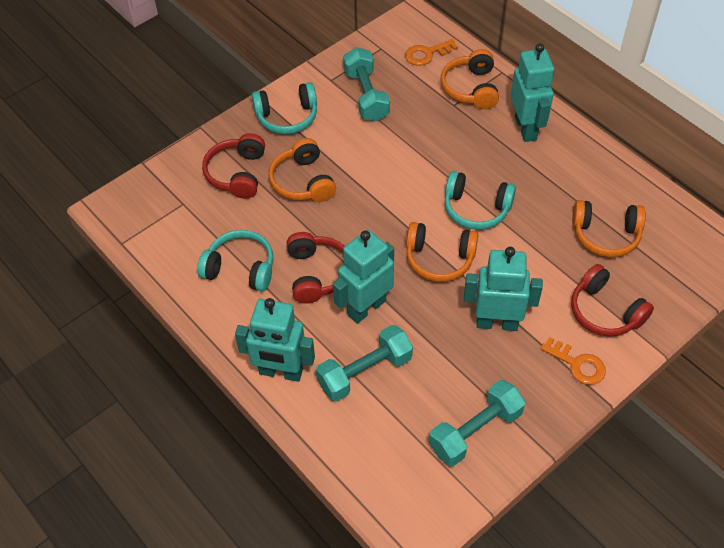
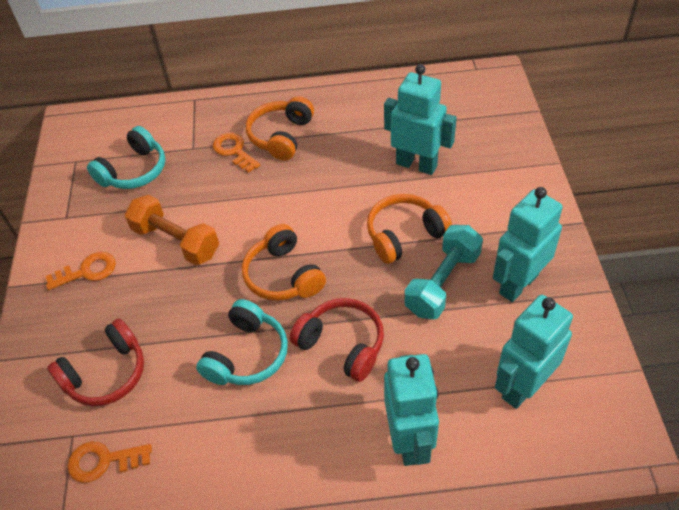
orange dumbbell: 0 -> 1
orange headphones: 4 -> 3
orange key: 2 -> 3
red headphones: 3 -> 2
turquoise dumbbell: 3 -> 1
turquoise headphones: 3 -> 2

